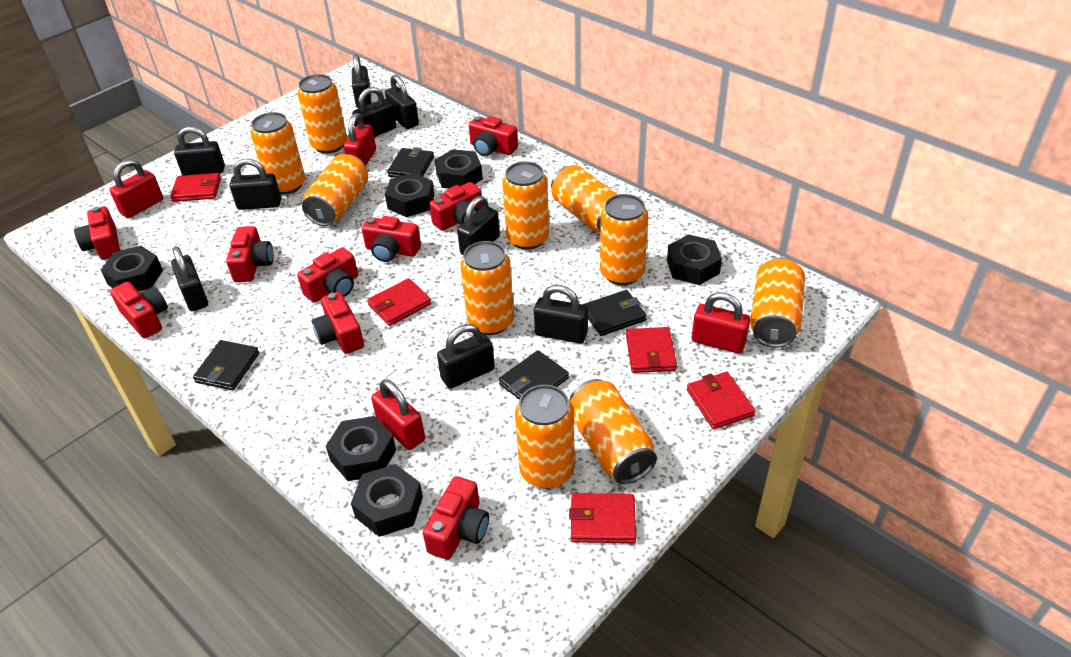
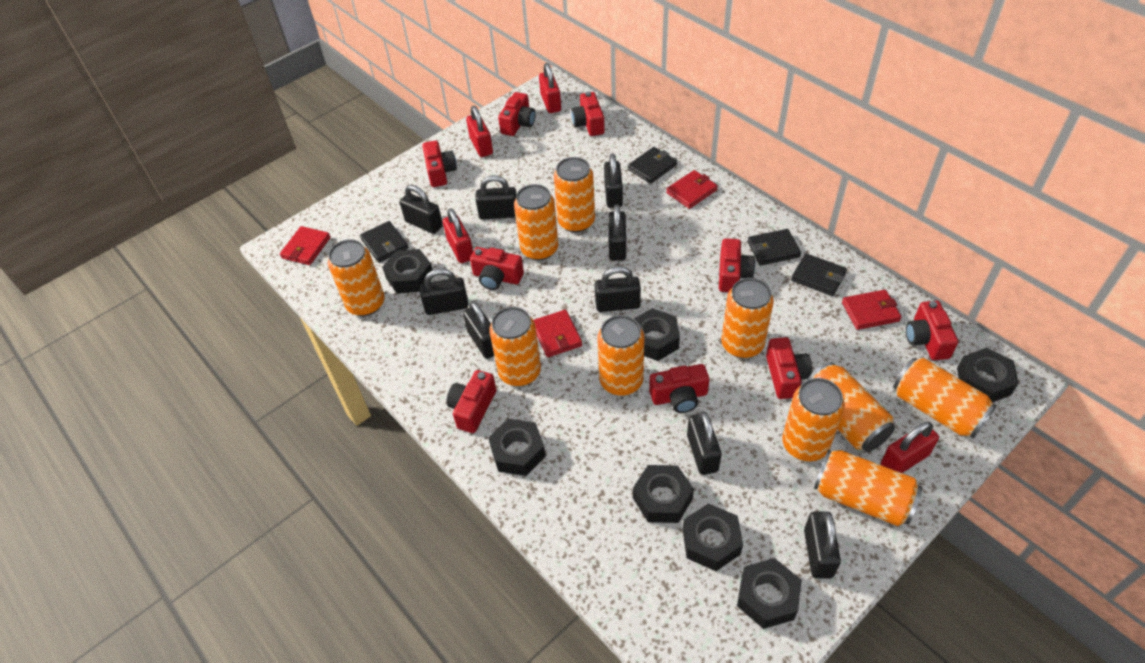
black nut: 6 -> 7
red wallet: 5 -> 4

